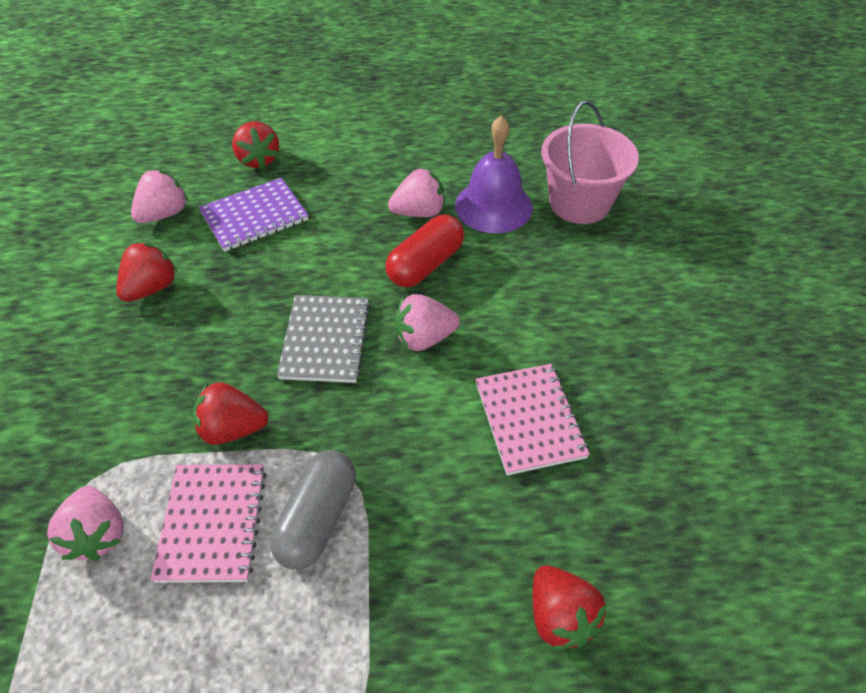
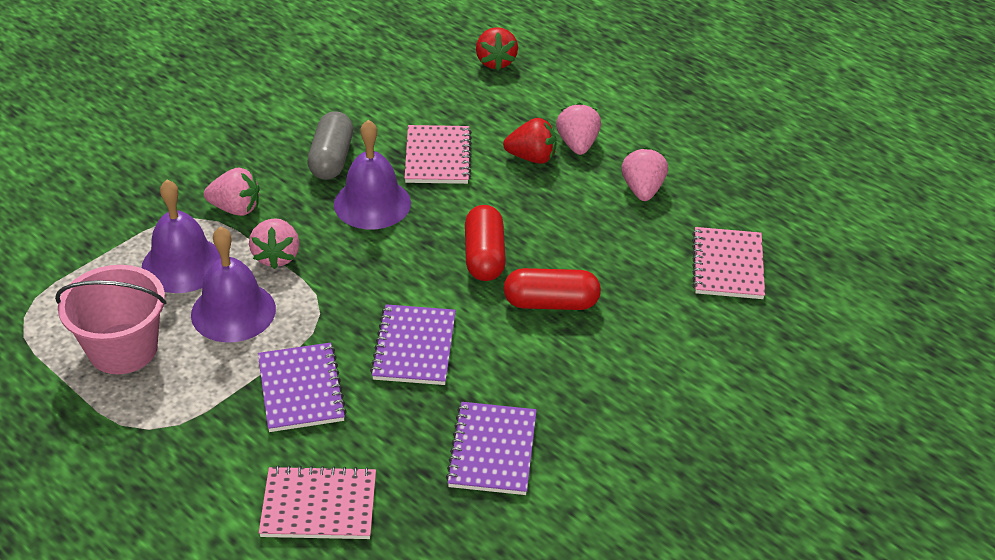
grey notebook: 1 -> 0
pink notebook: 2 -> 3
purple bell: 1 -> 3
purple notebook: 1 -> 3
red capsule: 1 -> 2
red strawberry: 4 -> 2

